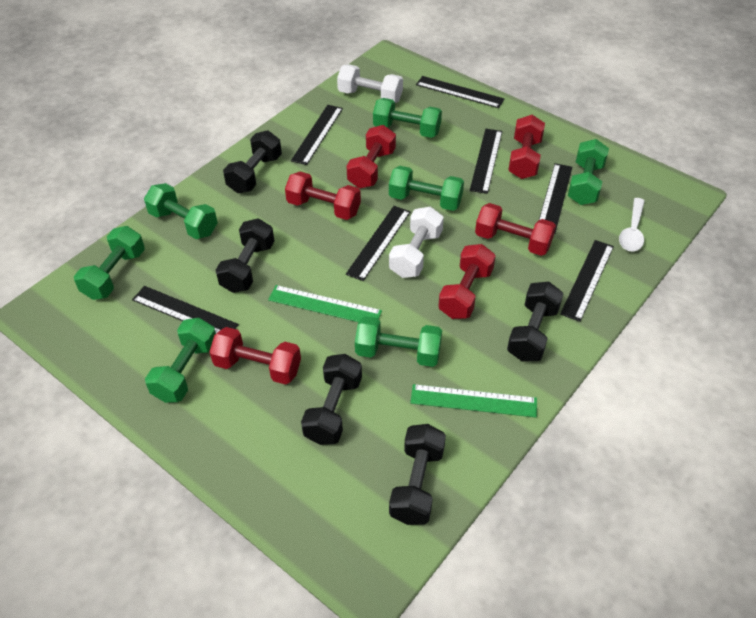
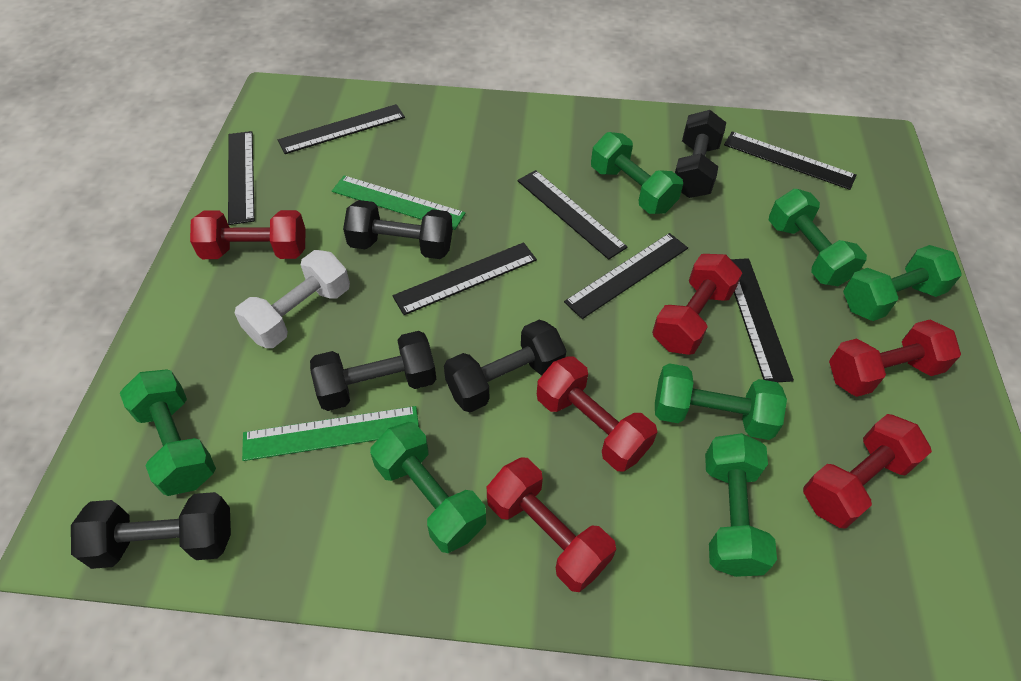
white dumbbell: 2 -> 1
white spoon: 1 -> 0

